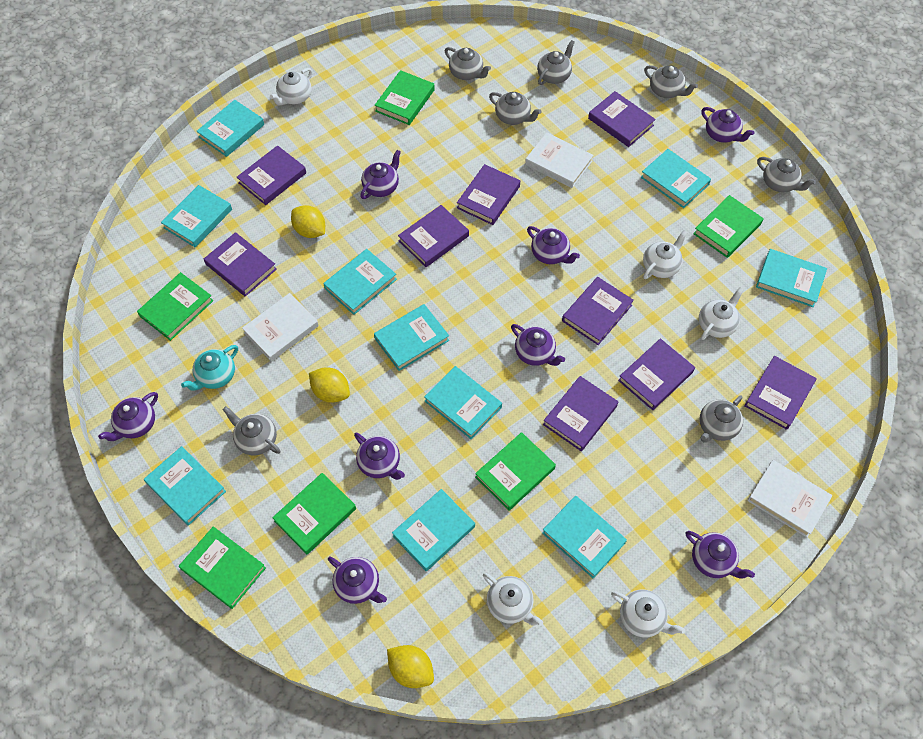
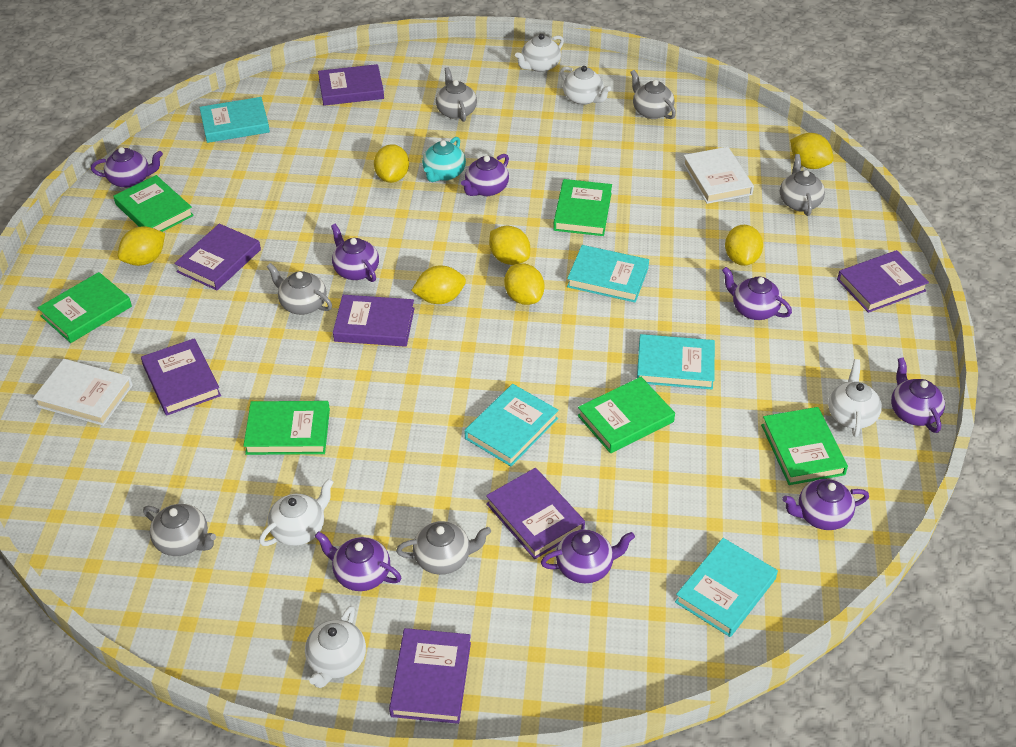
grey teapot: 7 -> 6
purple book: 9 -> 7
turquoise book: 10 -> 5
white book: 3 -> 2
yellow lemon: 3 -> 7

